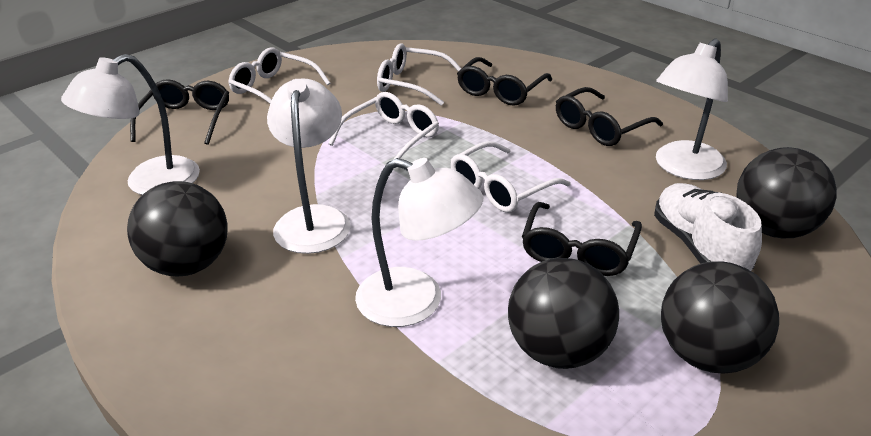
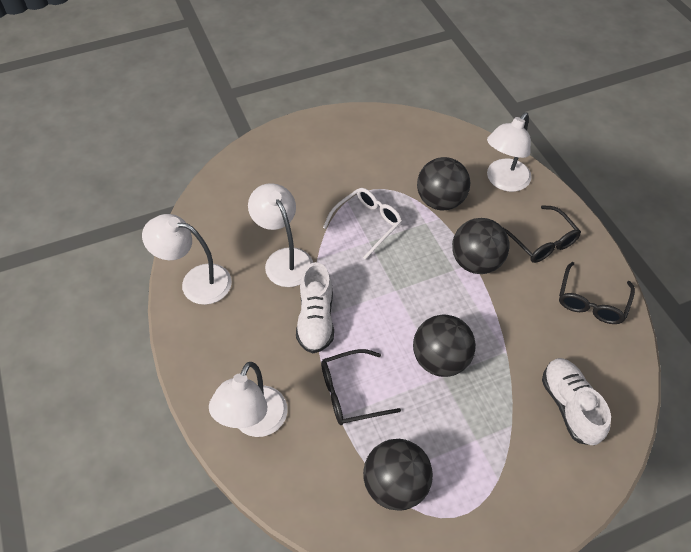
black glasses: 4 -> 3
white glasses: 4 -> 1
white shoe: 1 -> 2

